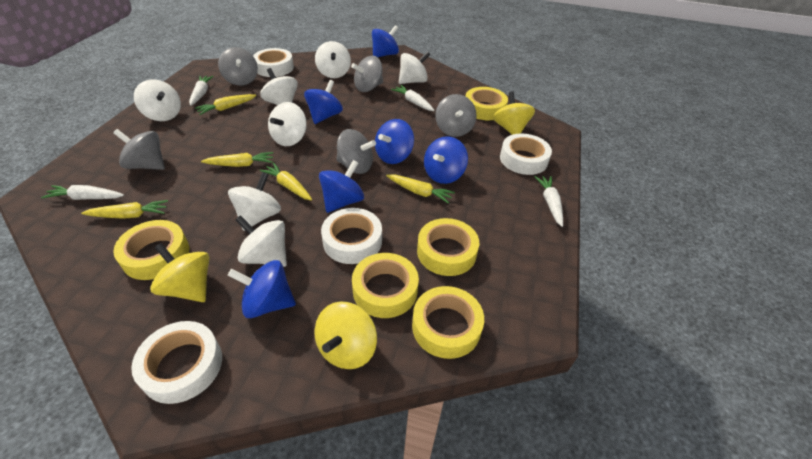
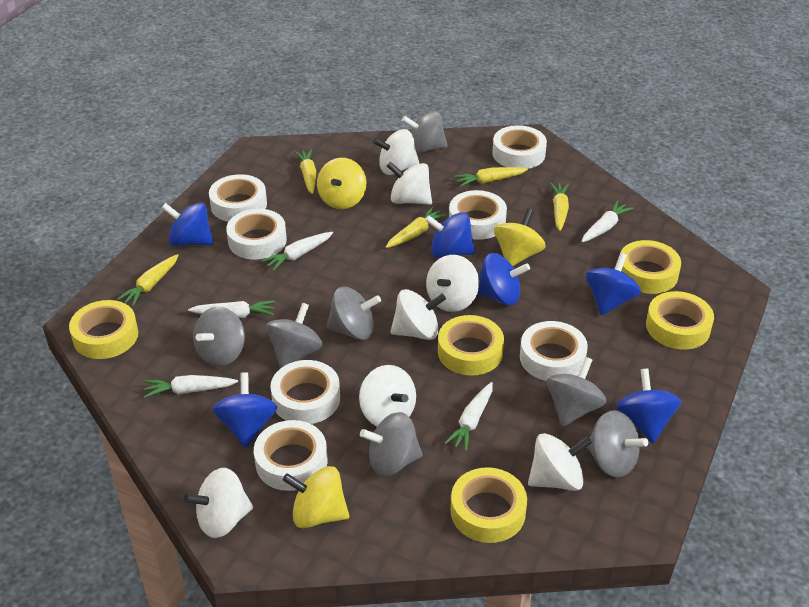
grey spinning top: 5 -> 7
white carrot: 4 -> 5
white tape: 4 -> 7

